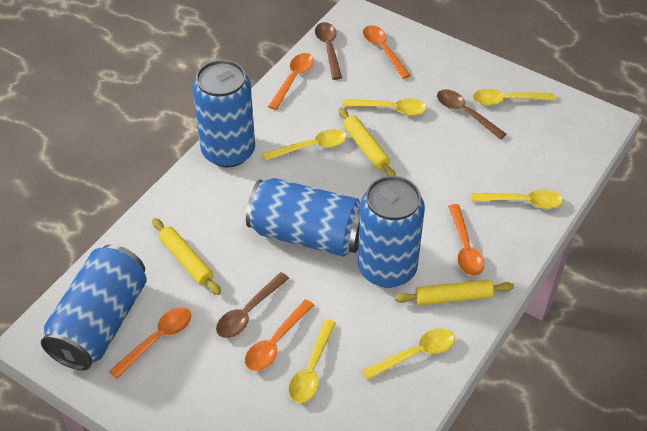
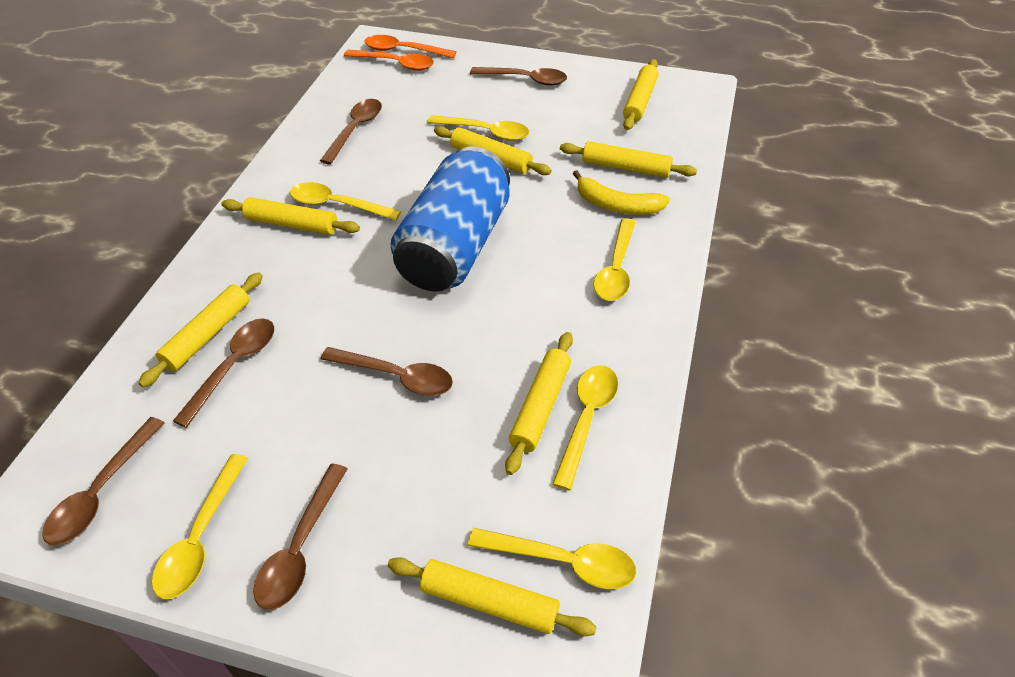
blue can: 4 -> 1
brown spoon: 3 -> 6
orange spoon: 5 -> 2
yellow banana: 0 -> 1
yellow rolling pin: 3 -> 7

